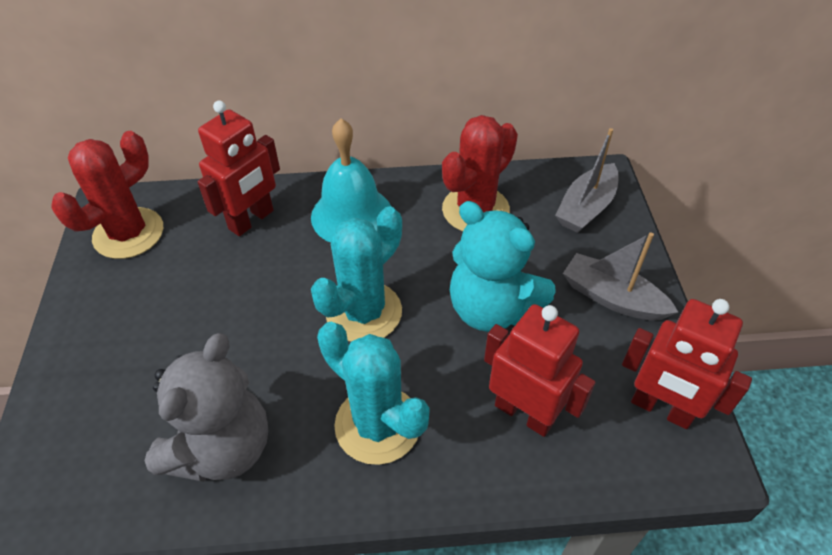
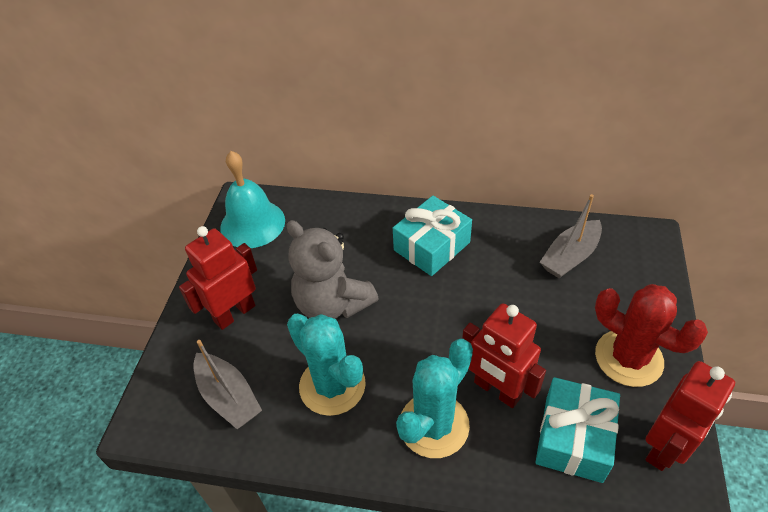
red cactus: 2 -> 1
turquoise gift: 0 -> 2
turquoise teddy bear: 1 -> 0

